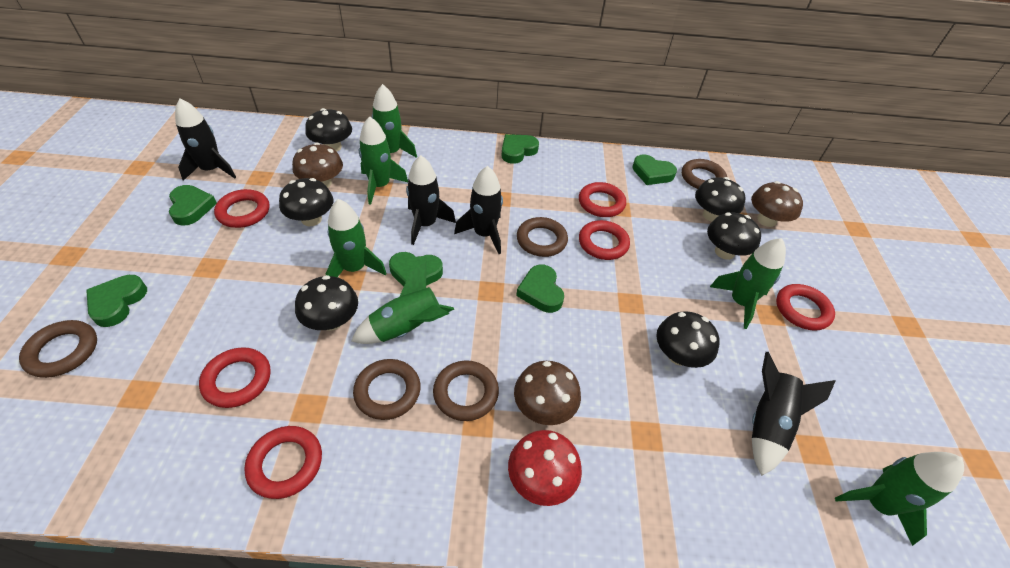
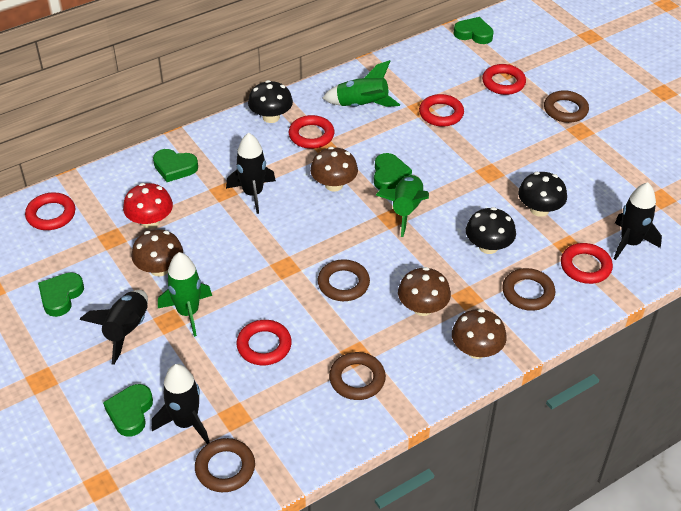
black mushroom: 6 -> 3
brown mushroom: 3 -> 4
green heart: 6 -> 5
green rocket: 6 -> 3

